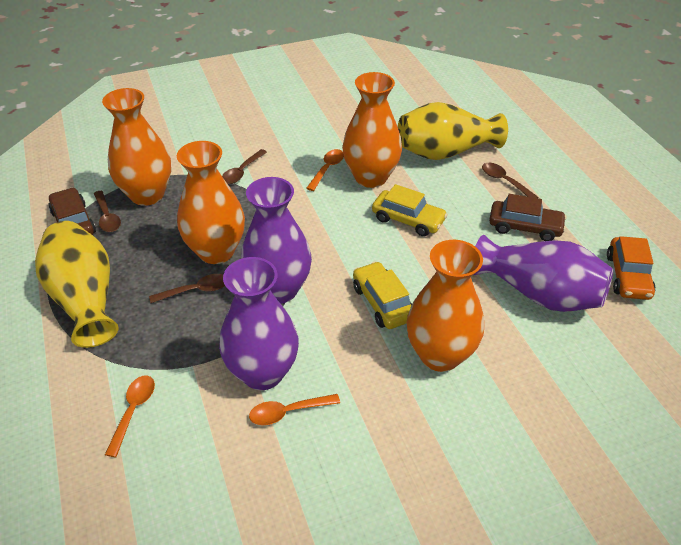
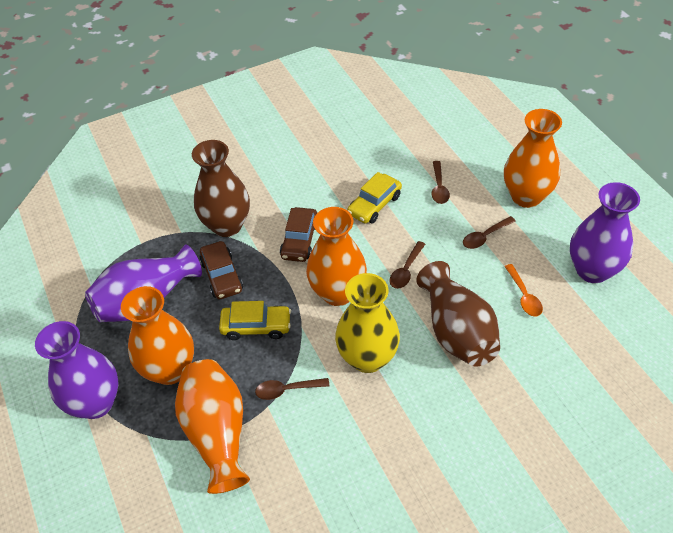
brown vase: 0 -> 2
orange car: 1 -> 0
orange spoon: 3 -> 1
yellow vase: 2 -> 1

